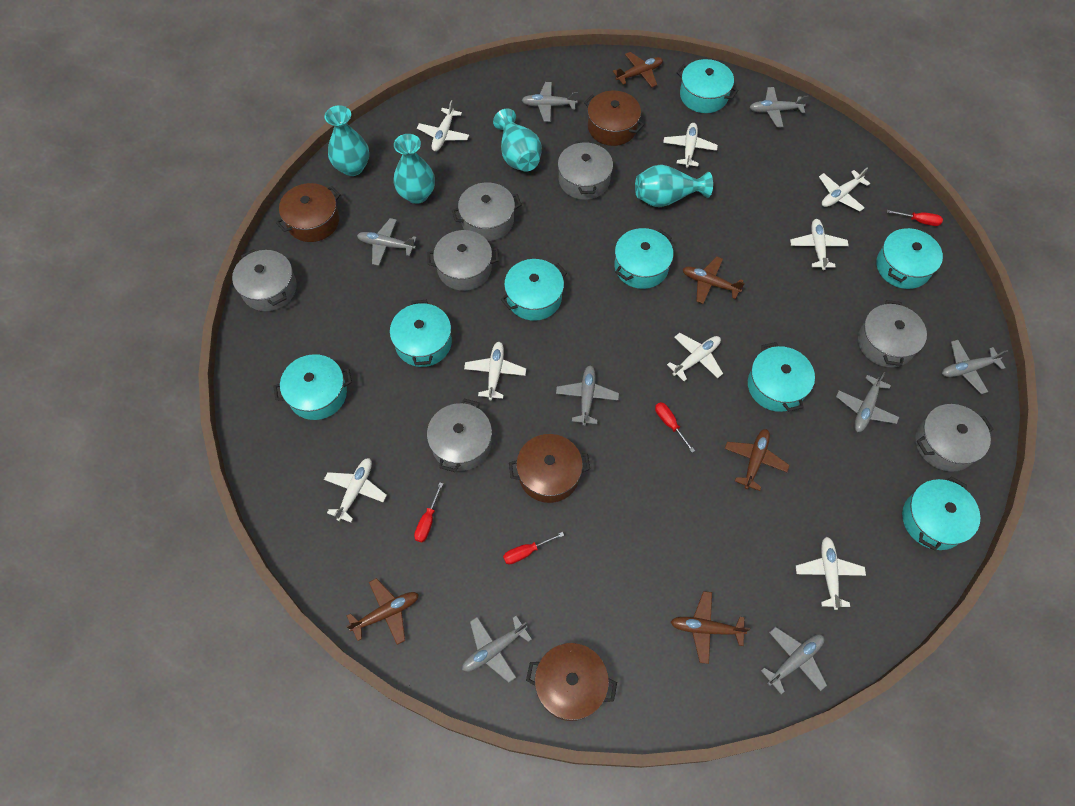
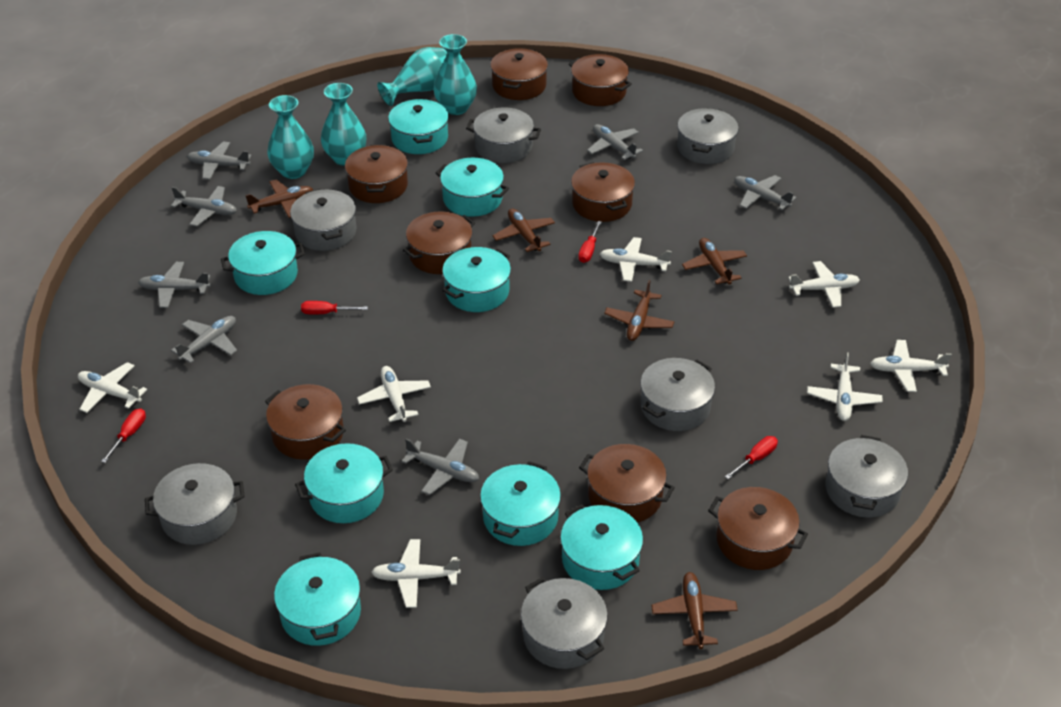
brown pot: 4 -> 8
grey plane: 8 -> 7
white plane: 8 -> 7

